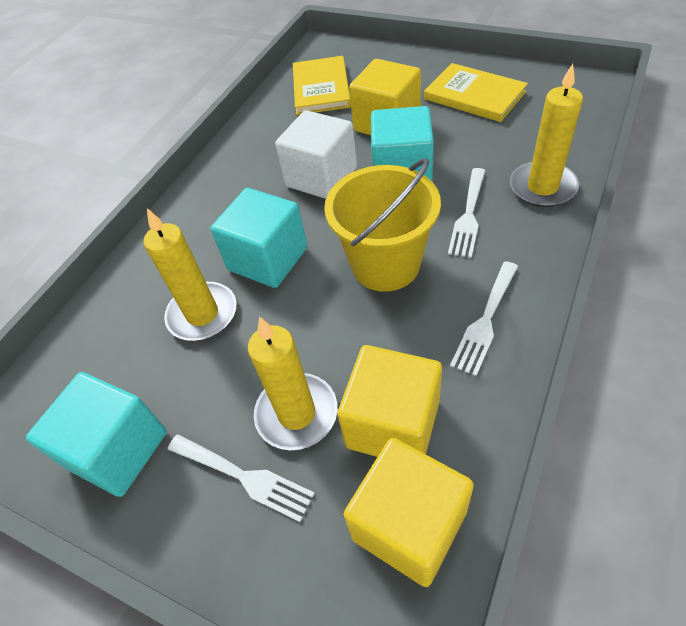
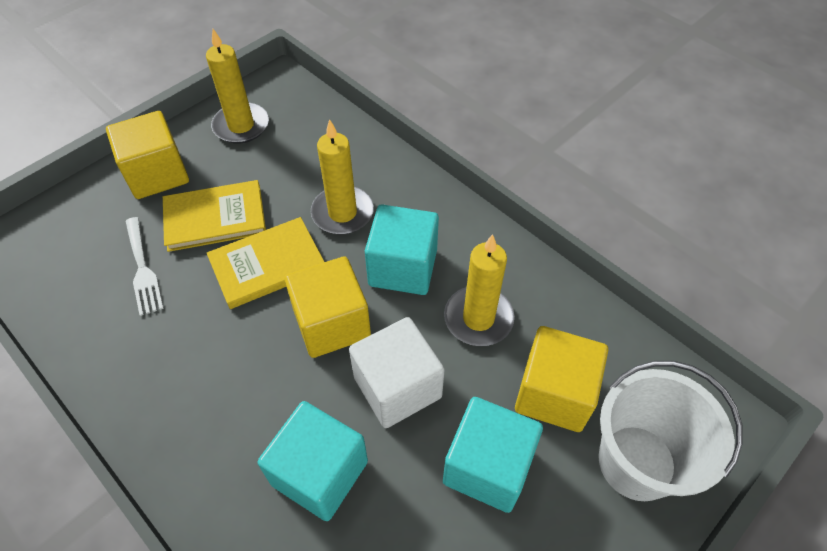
white bucket: 0 -> 1
white fork: 3 -> 1
yellow bucket: 1 -> 0

